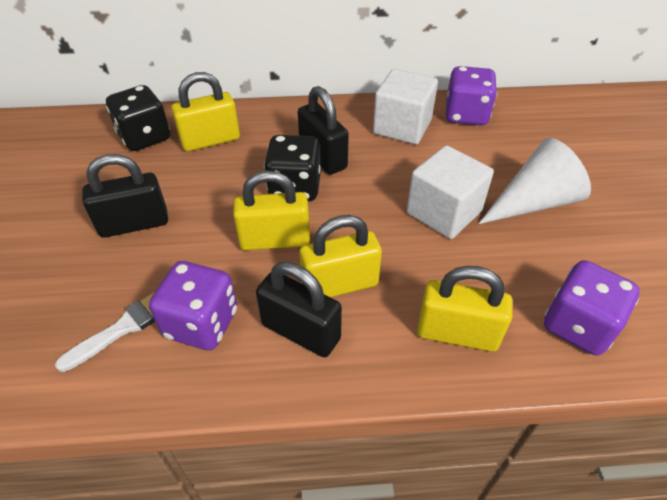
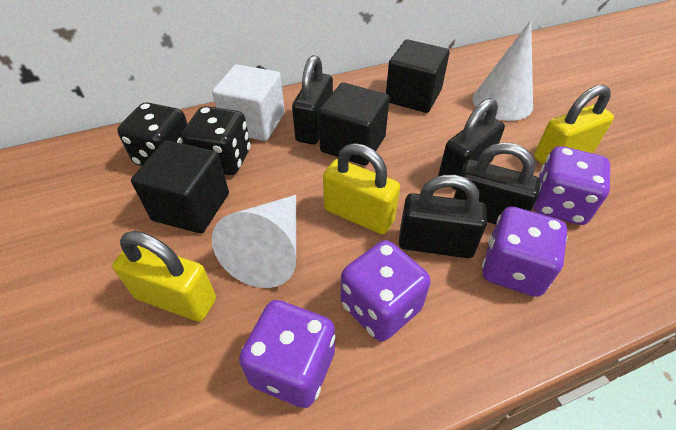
black cube: 0 -> 3
black padlock: 3 -> 4
purple dice: 3 -> 4
white brush: 1 -> 0
white cone: 1 -> 2
white cube: 2 -> 1
yellow padlock: 4 -> 3

